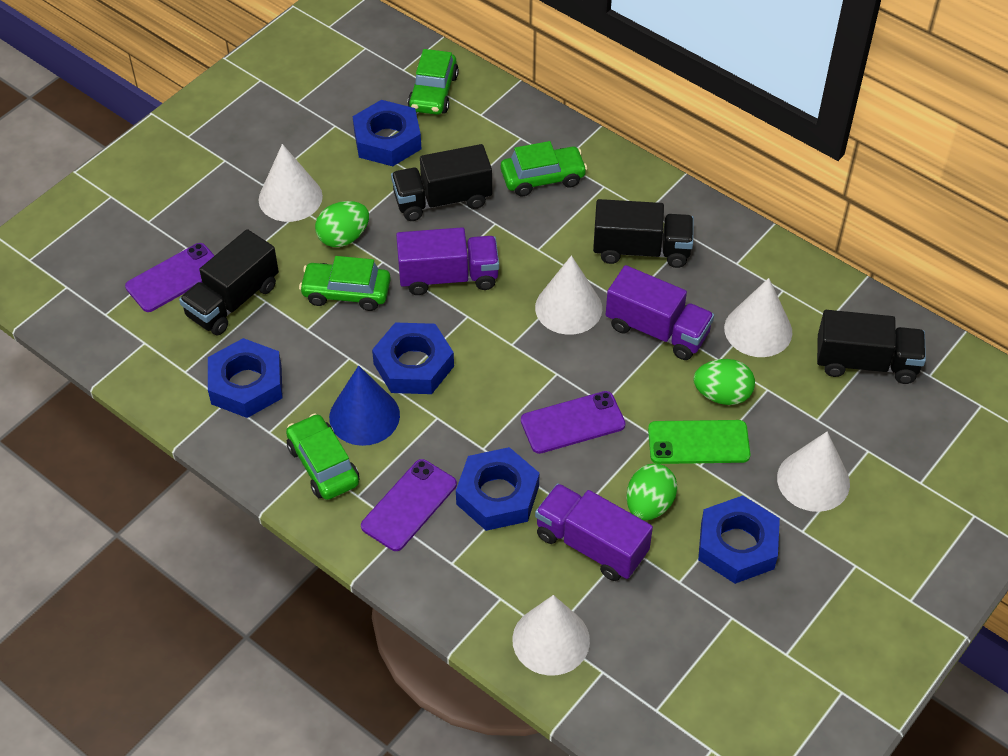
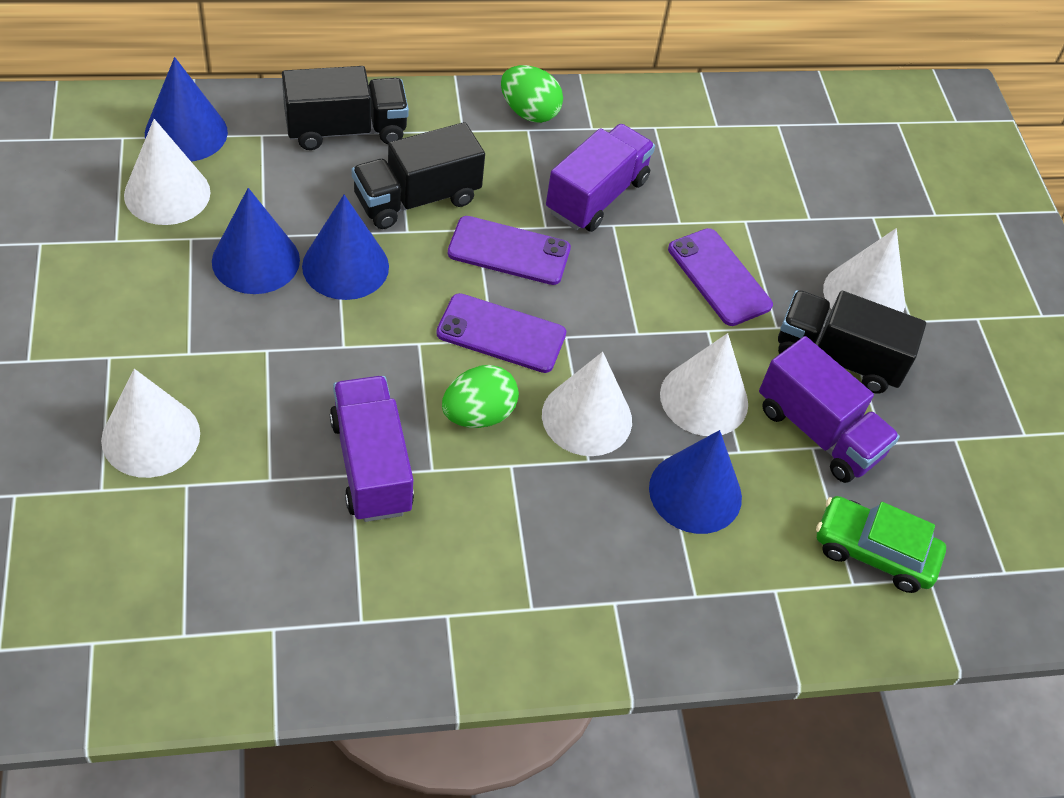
black truck: 4 -> 3
blue cone: 1 -> 4
blue nut: 5 -> 0
green car: 4 -> 1
green egg: 3 -> 2
green phone: 1 -> 0

